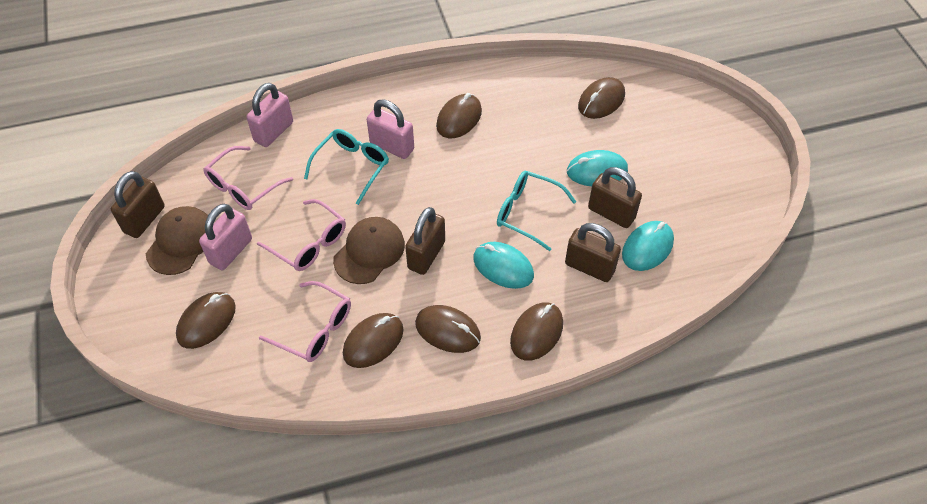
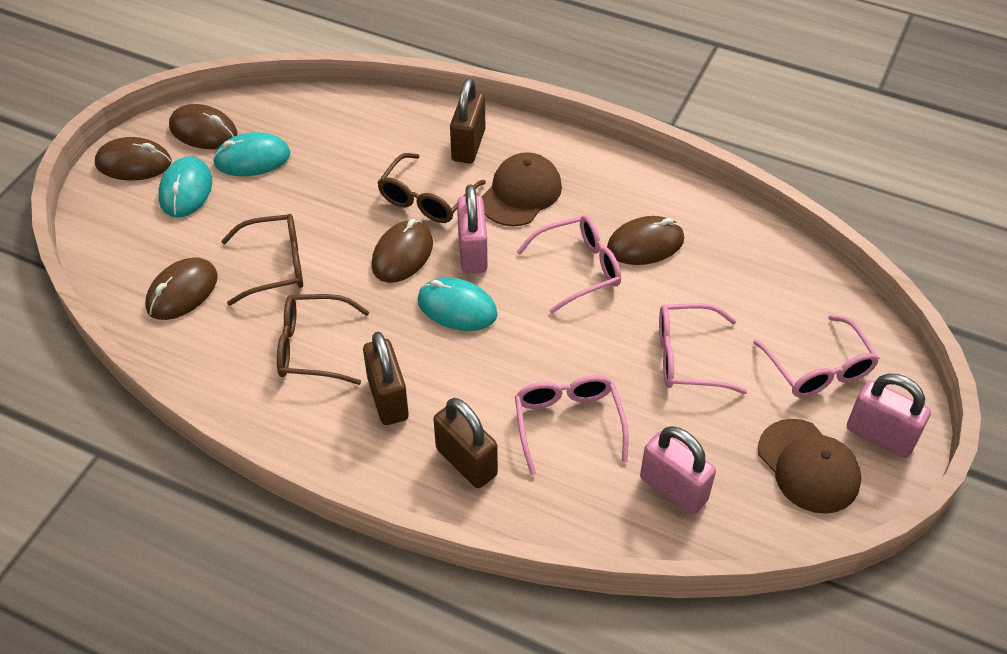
brown glasses: 0 -> 3
brown mouse: 6 -> 5
brown padlock: 4 -> 3
pink glasses: 3 -> 4
turquoise glasses: 2 -> 0

